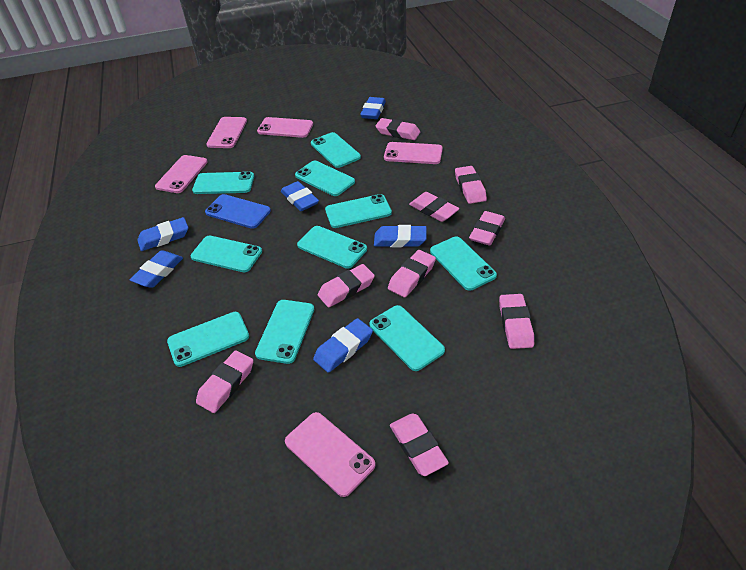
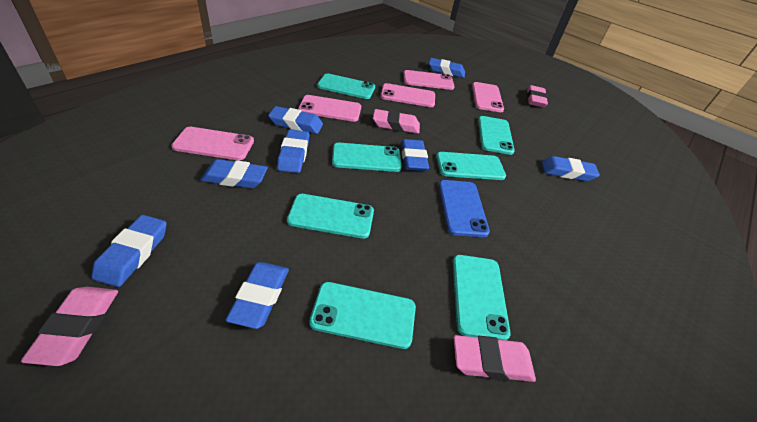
blue eraser: 6 -> 8
pink eraser: 9 -> 4
turquoise phone: 10 -> 7

